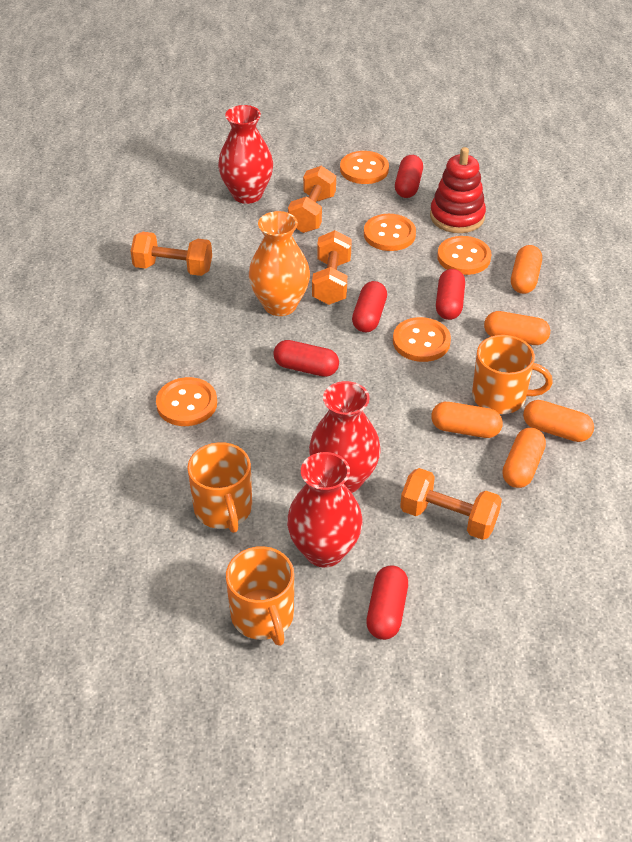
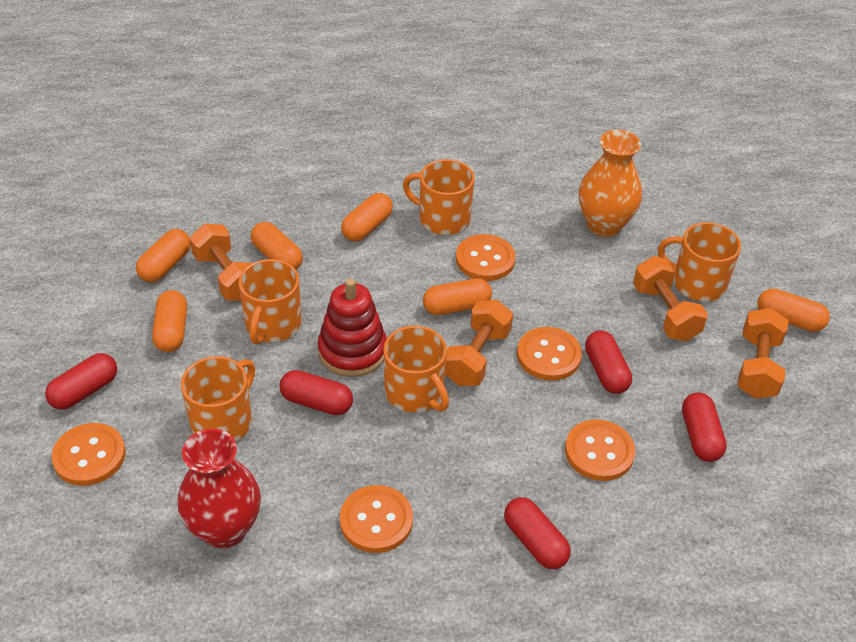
orange capsule: 5 -> 6
orange mug: 3 -> 5
red vase: 3 -> 1

